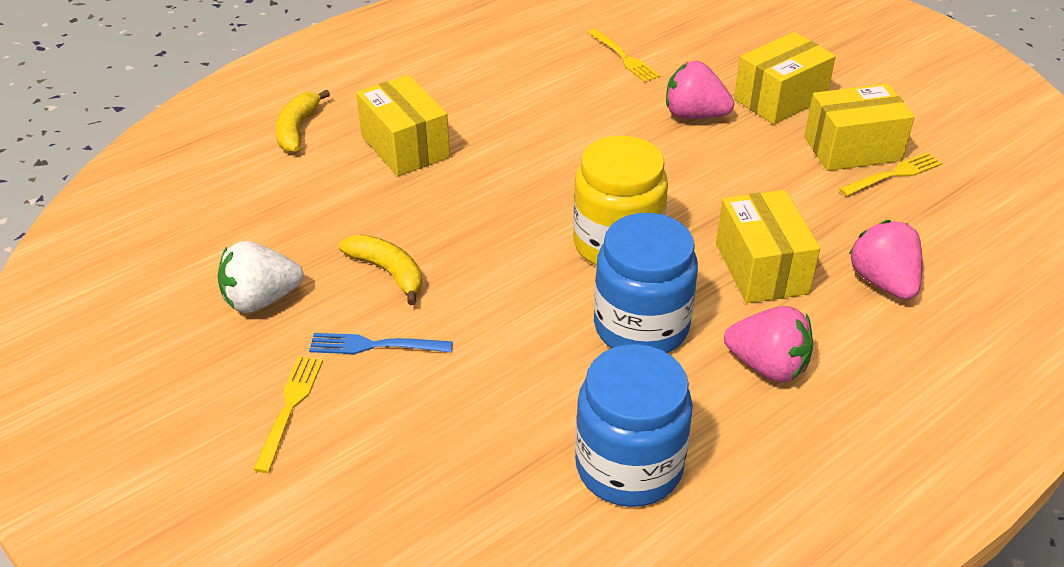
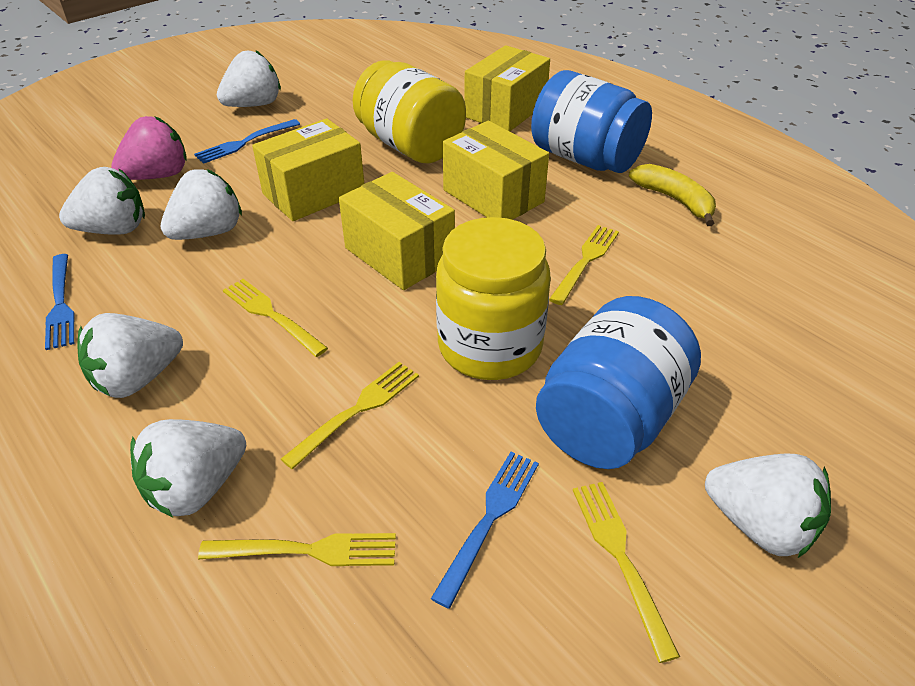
blue fork: 1 -> 3
pink strawberry: 3 -> 1
white strawberry: 1 -> 6
yellow banana: 2 -> 1
yellow fork: 3 -> 5
yellow jar: 1 -> 2

